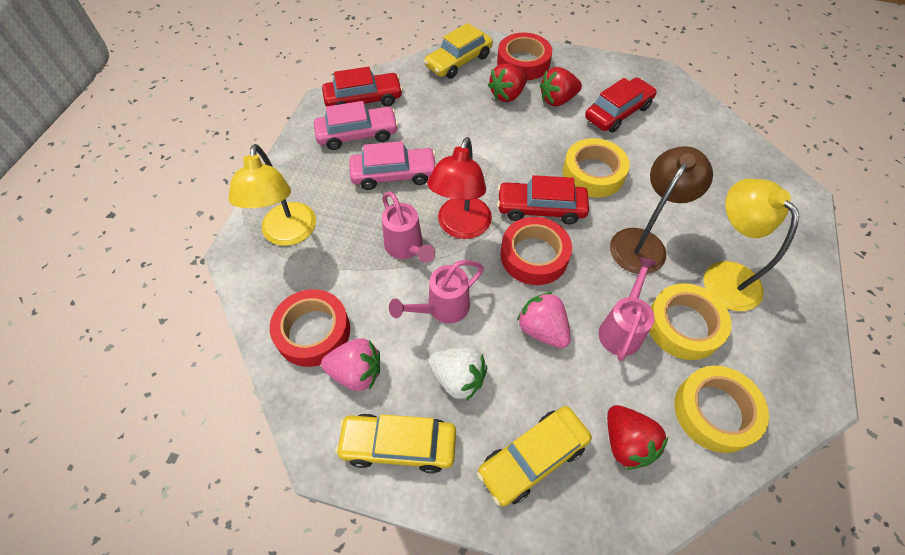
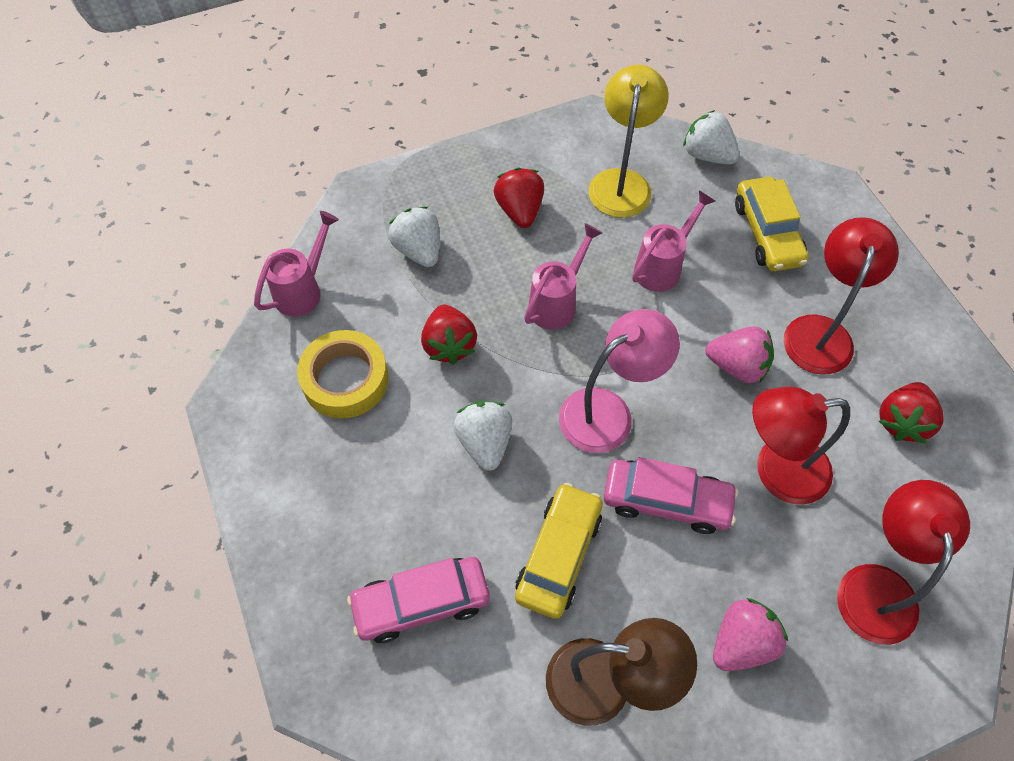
pink lamp: 0 -> 1
red car: 3 -> 0
red lamp: 1 -> 3
red tape: 3 -> 0
white strawberry: 1 -> 3
yellow car: 3 -> 2
yellow lamp: 2 -> 1
yellow tape: 3 -> 1

